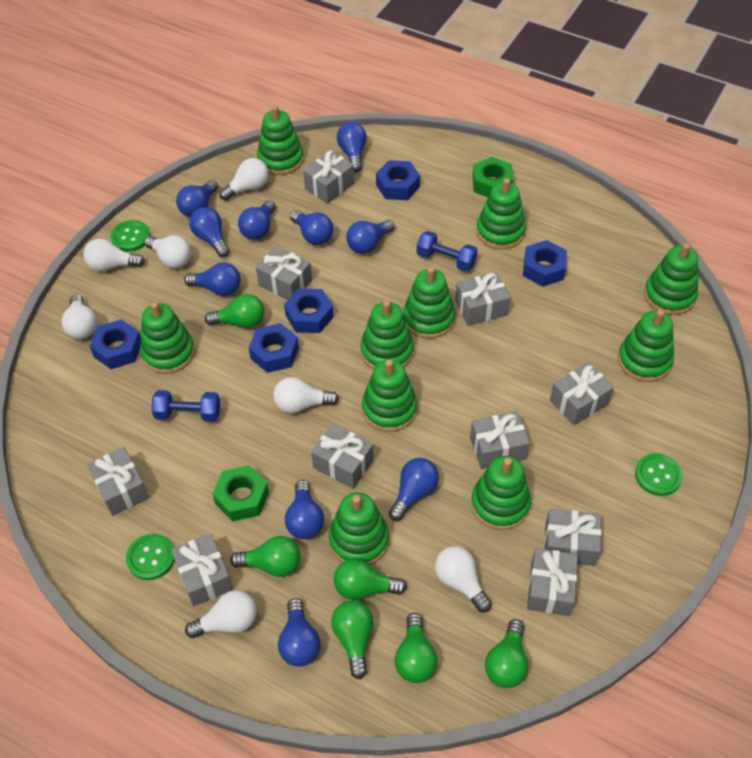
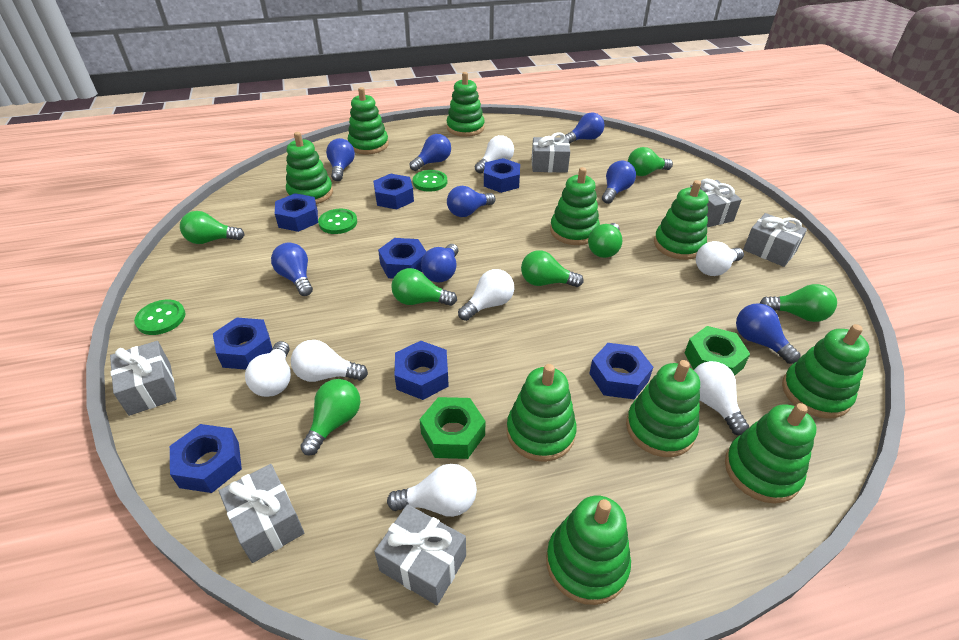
blue dumbbell: 2 -> 0
blue light bulb: 10 -> 8
blue nut: 5 -> 8
green light bulb: 6 -> 7
grey gift: 10 -> 6

